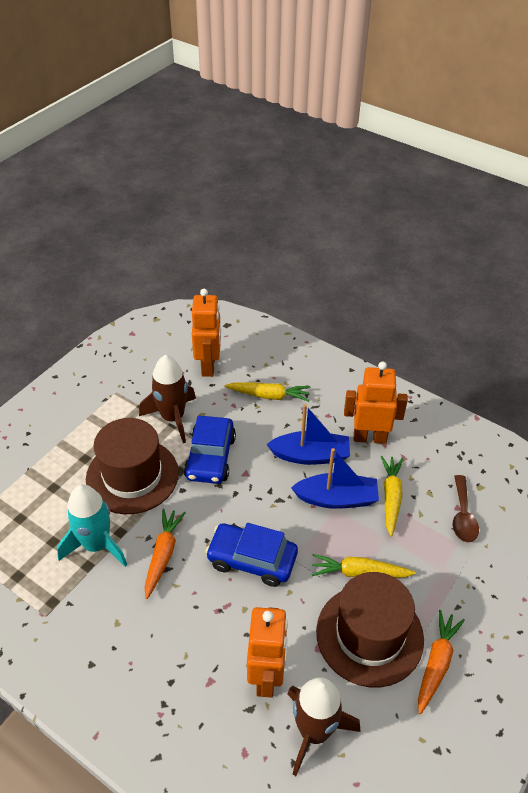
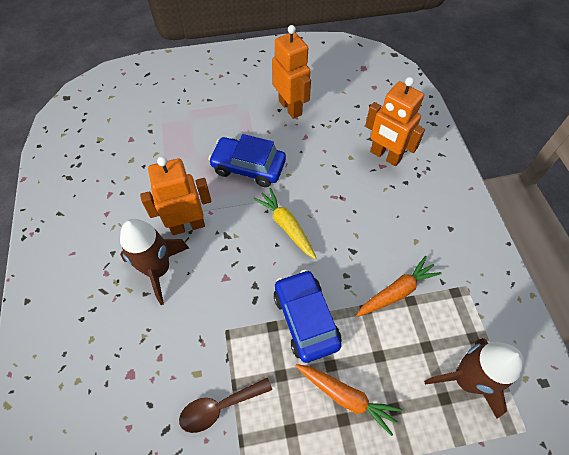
blue boat: 2 -> 0
brown hat: 2 -> 0
turquoise rocket: 1 -> 0
yellow carrot: 3 -> 1

